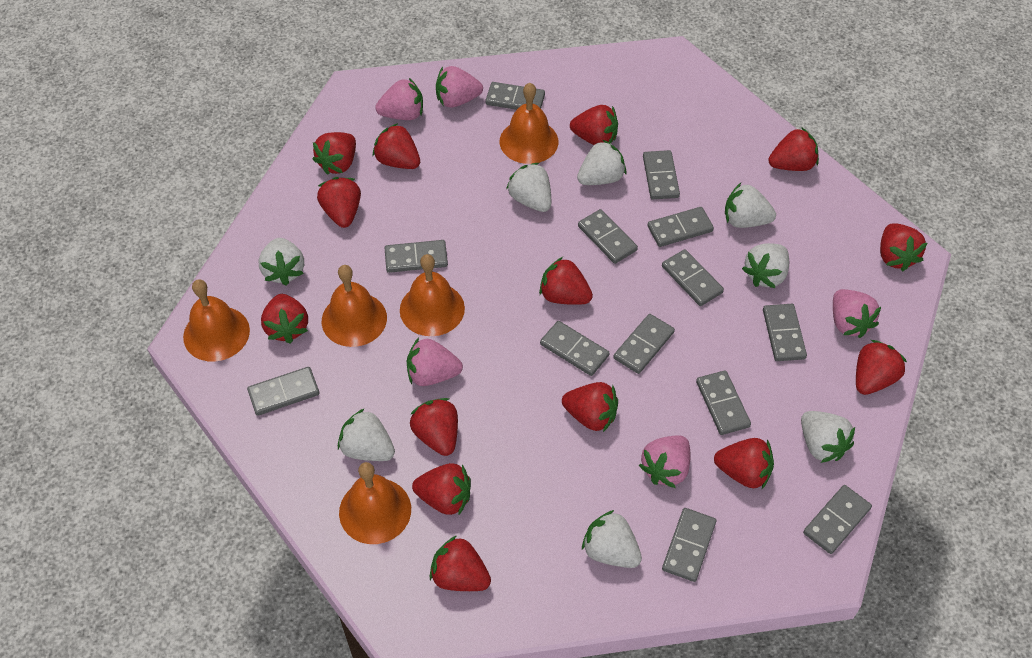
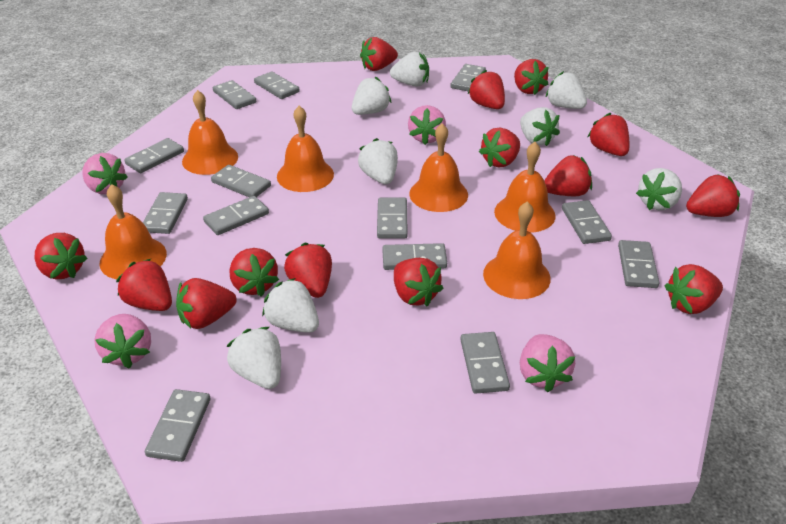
orange bell: 5 -> 6
pink strawberry: 5 -> 4

